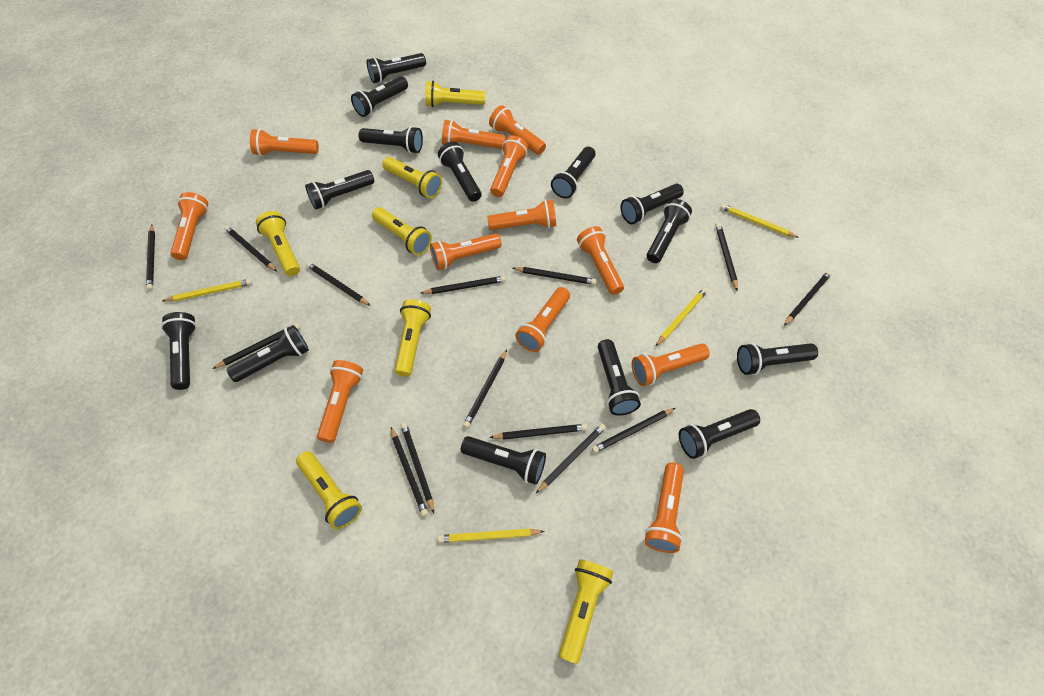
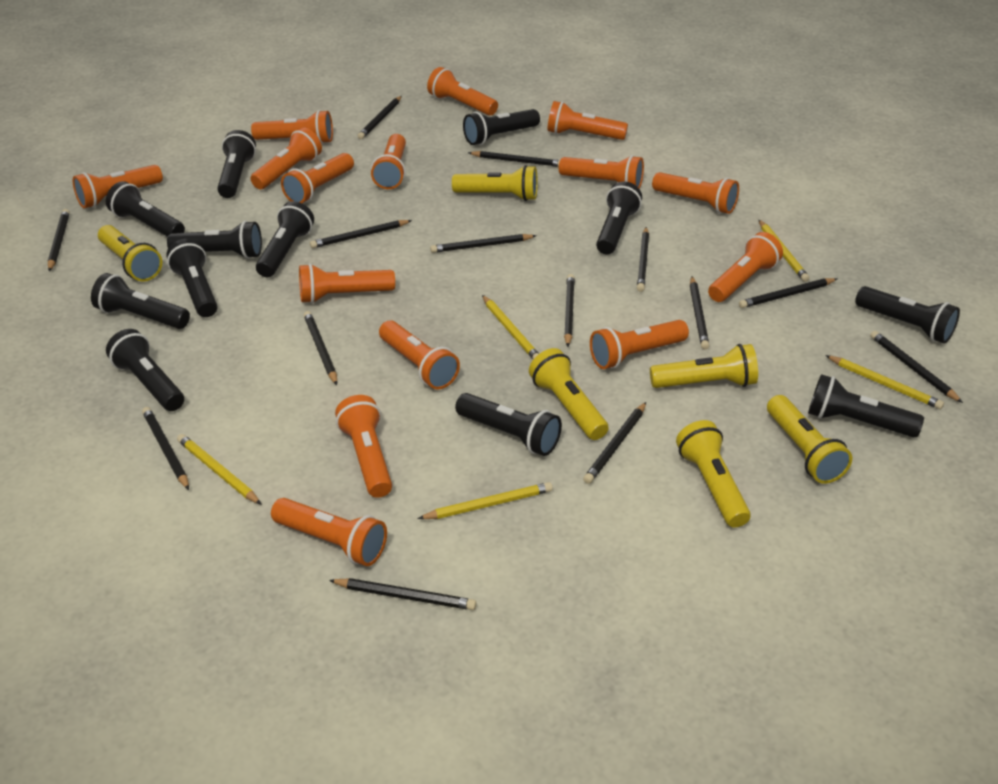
black flashlight: 14 -> 12
orange flashlight: 12 -> 15
yellow flashlight: 7 -> 6
yellow pencil: 4 -> 5

